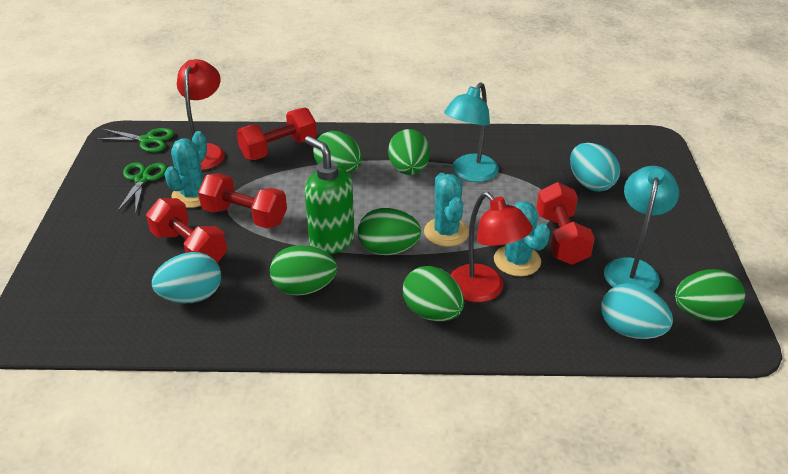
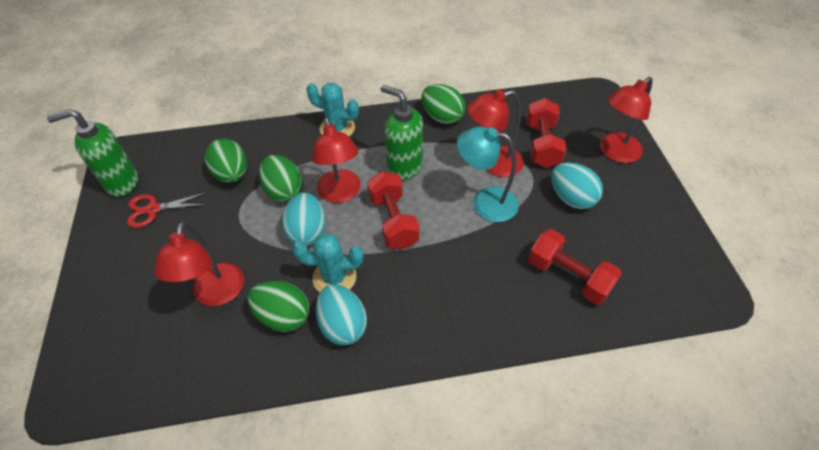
green egg: 6 -> 4
green scissors: 2 -> 0
green soap dispenser: 1 -> 2
red dumbbell: 4 -> 3
red lamp: 2 -> 4
red scissors: 0 -> 1
turquoise cactus: 3 -> 2
turquoise lamp: 2 -> 1

